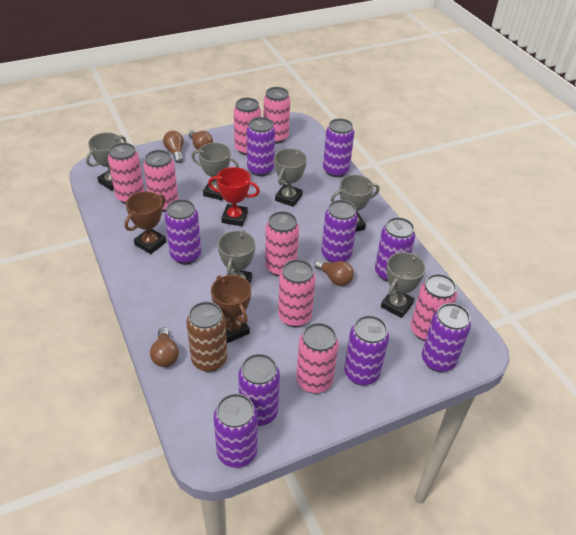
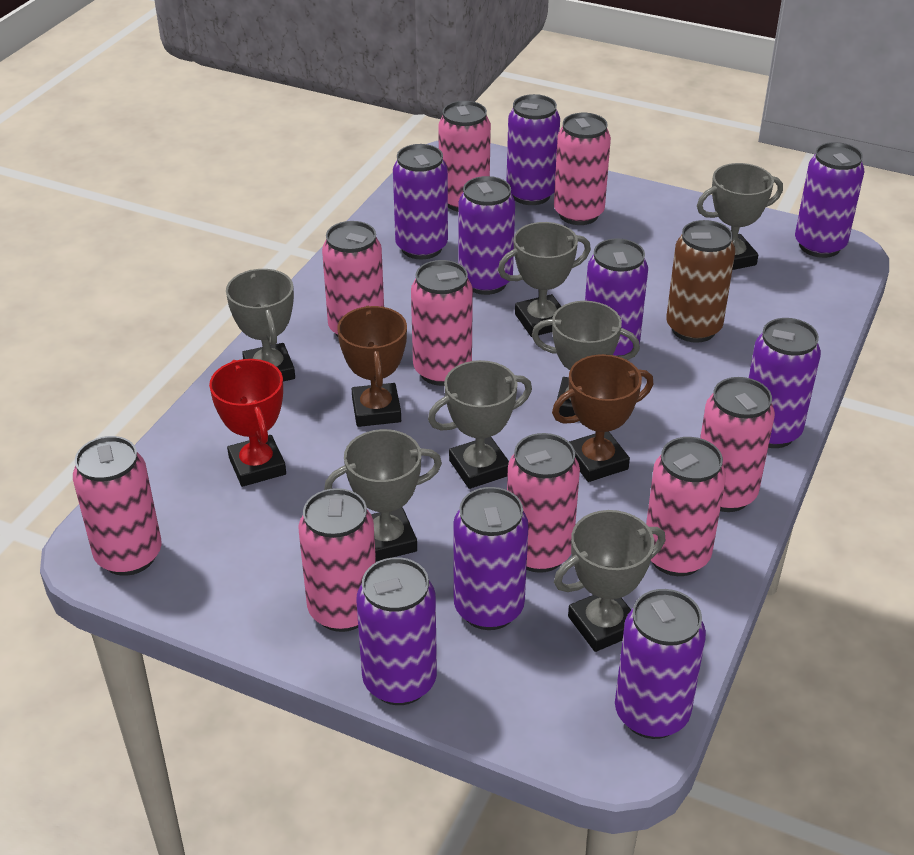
brown light bulb: 4 -> 0
grey trophy: 6 -> 7
pink can: 8 -> 9

